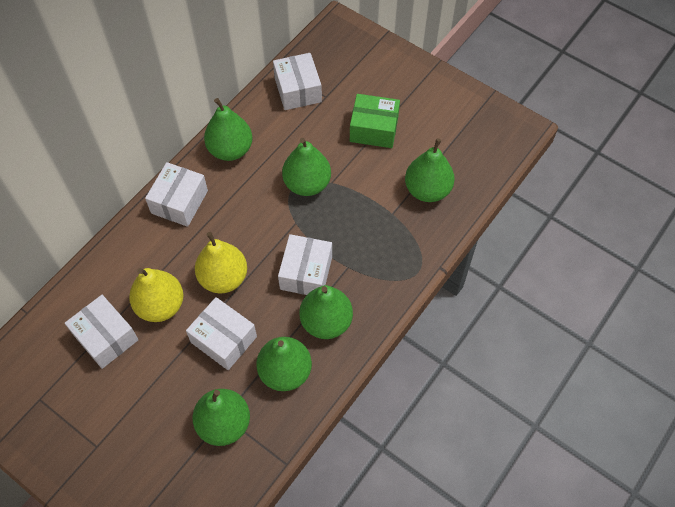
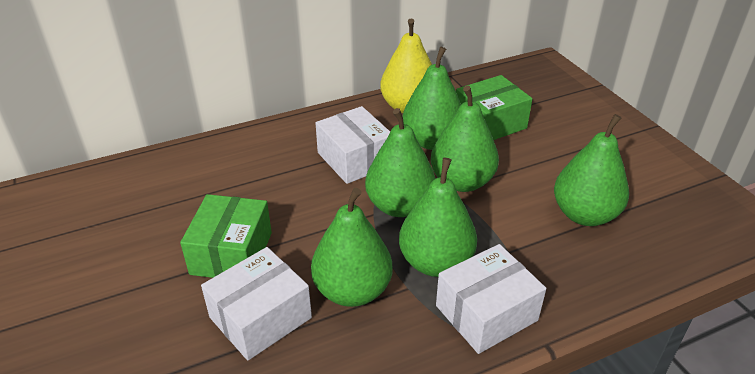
green box: 1 -> 2
white box: 5 -> 3
yellow pear: 2 -> 1

